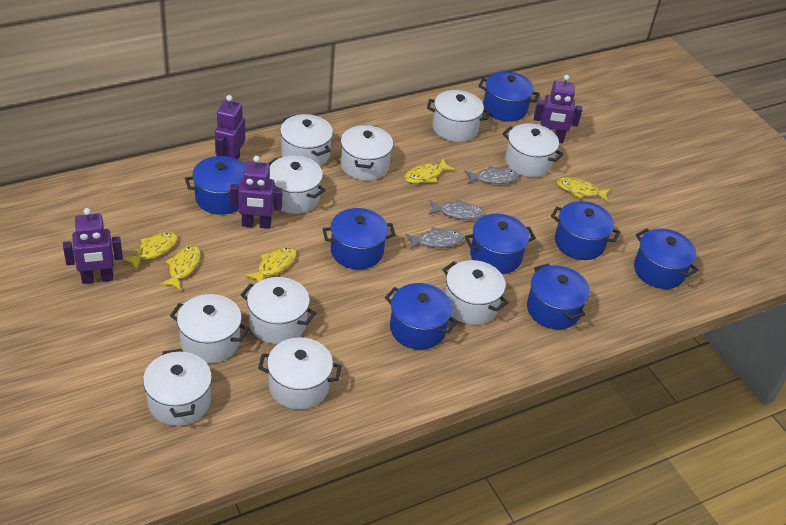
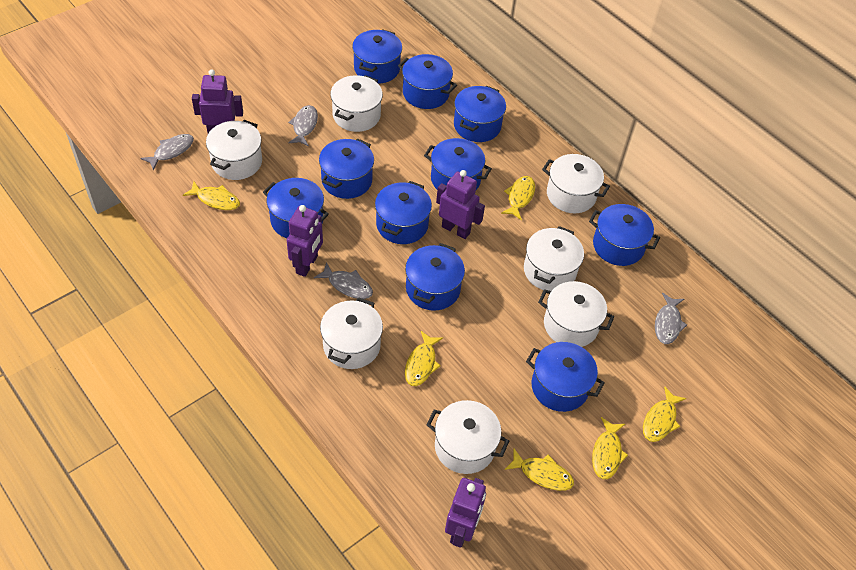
blue pot: 8 -> 10
grey fish: 3 -> 4
white pot: 10 -> 7
yellow fish: 5 -> 6

